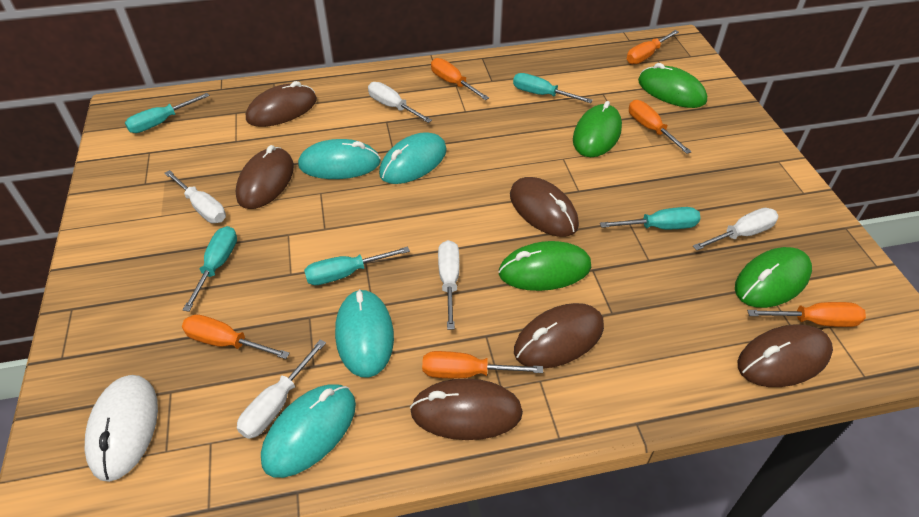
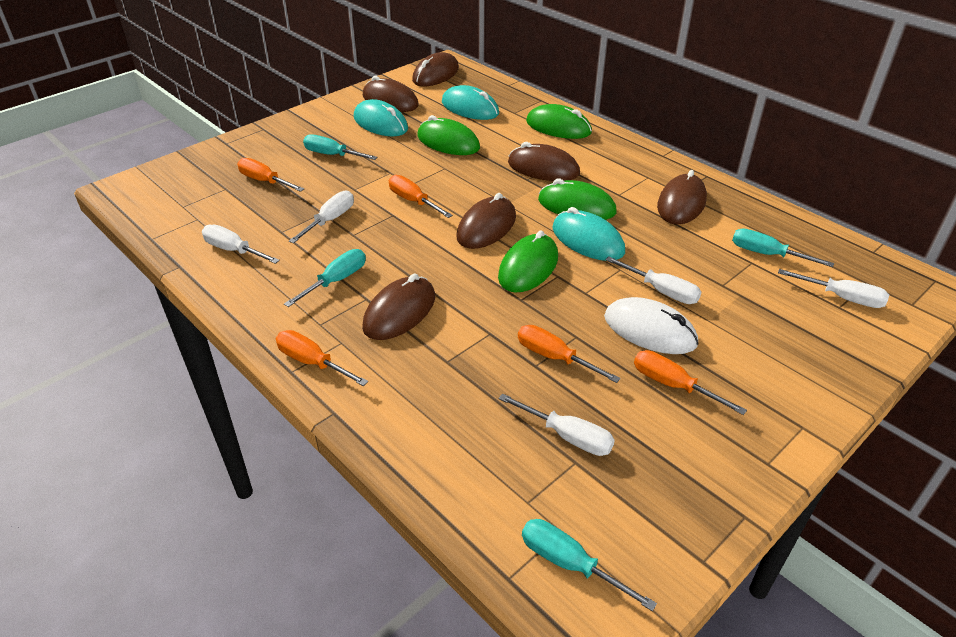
orange screwdriver: 6 -> 5
turquoise mouse: 4 -> 3
turquoise screwdriver: 5 -> 4

